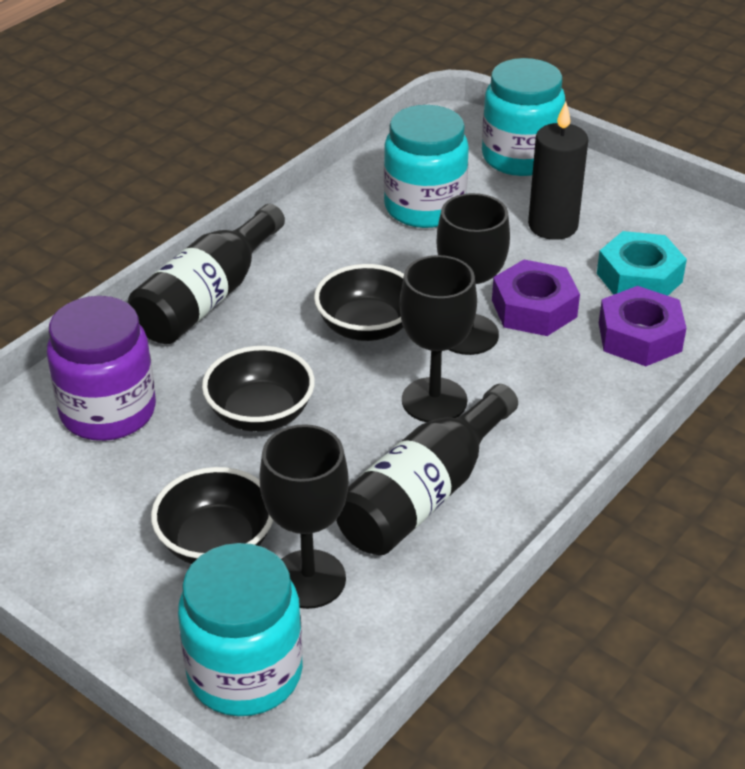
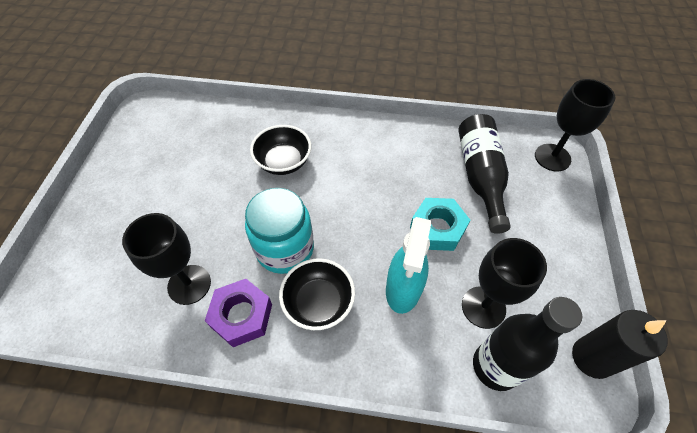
black bowl: 3 -> 2
purple jar: 1 -> 0
purple nut: 2 -> 1
turquoise jar: 3 -> 1
turquoise spray bottle: 0 -> 1

